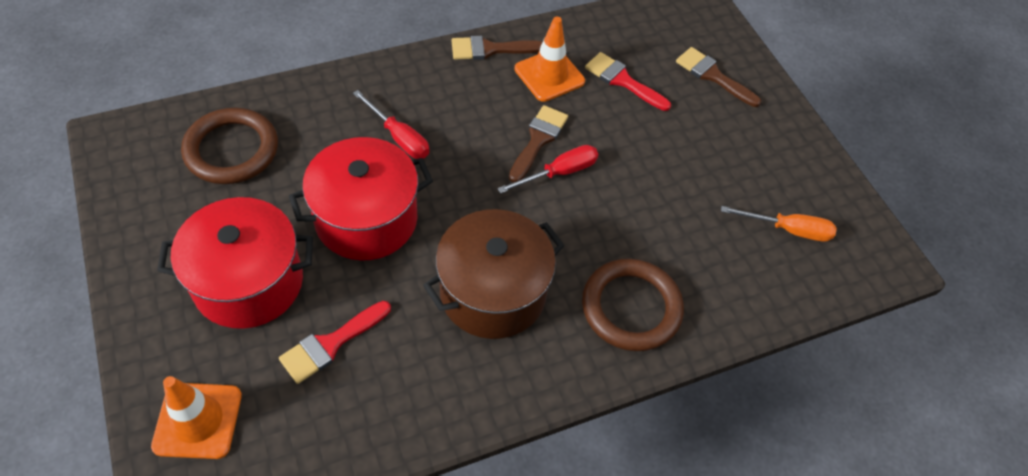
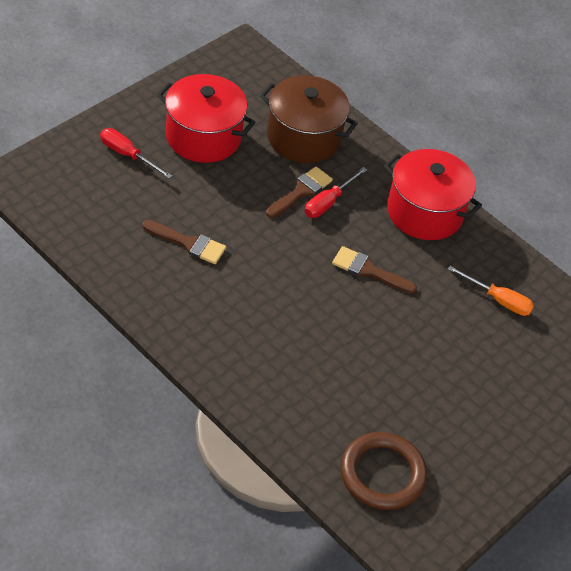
brown ring: 2 -> 1
orange traffic cone: 2 -> 0
red brush: 2 -> 0

